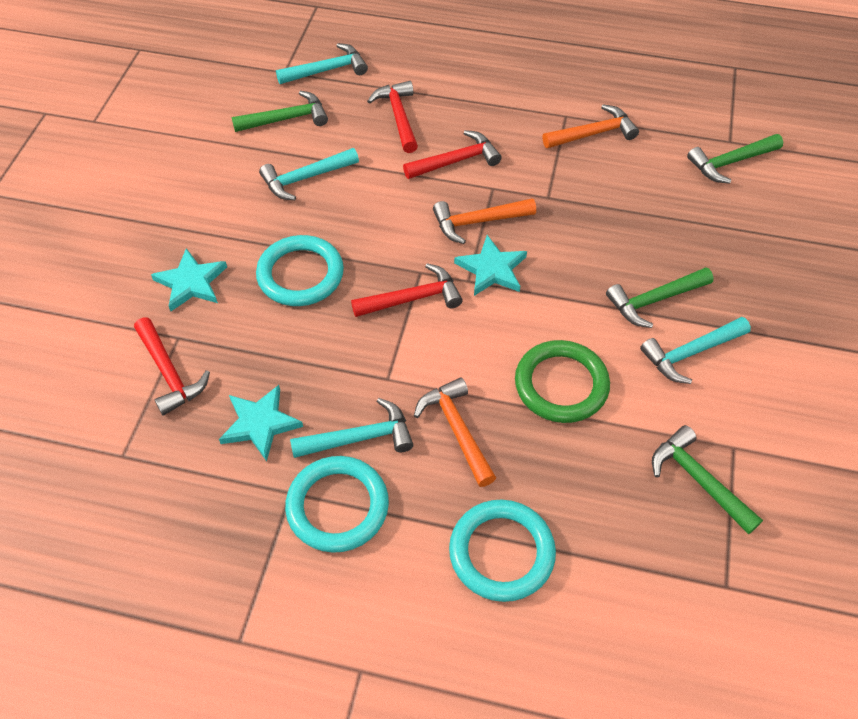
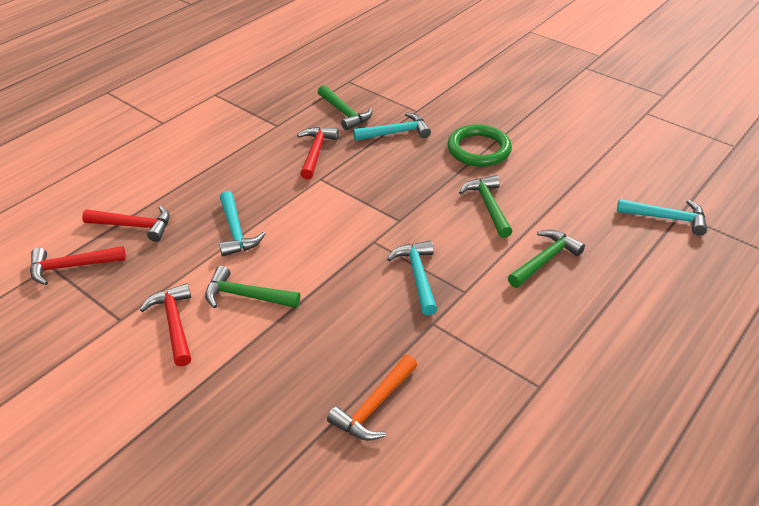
orange hammer: 3 -> 1
turquoise ring: 3 -> 0
turquoise star: 3 -> 0

